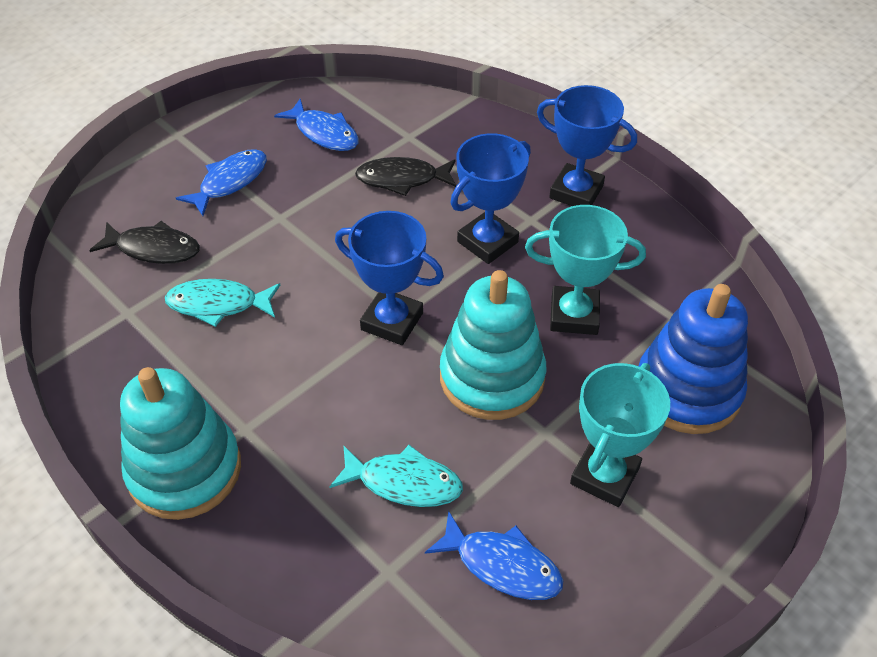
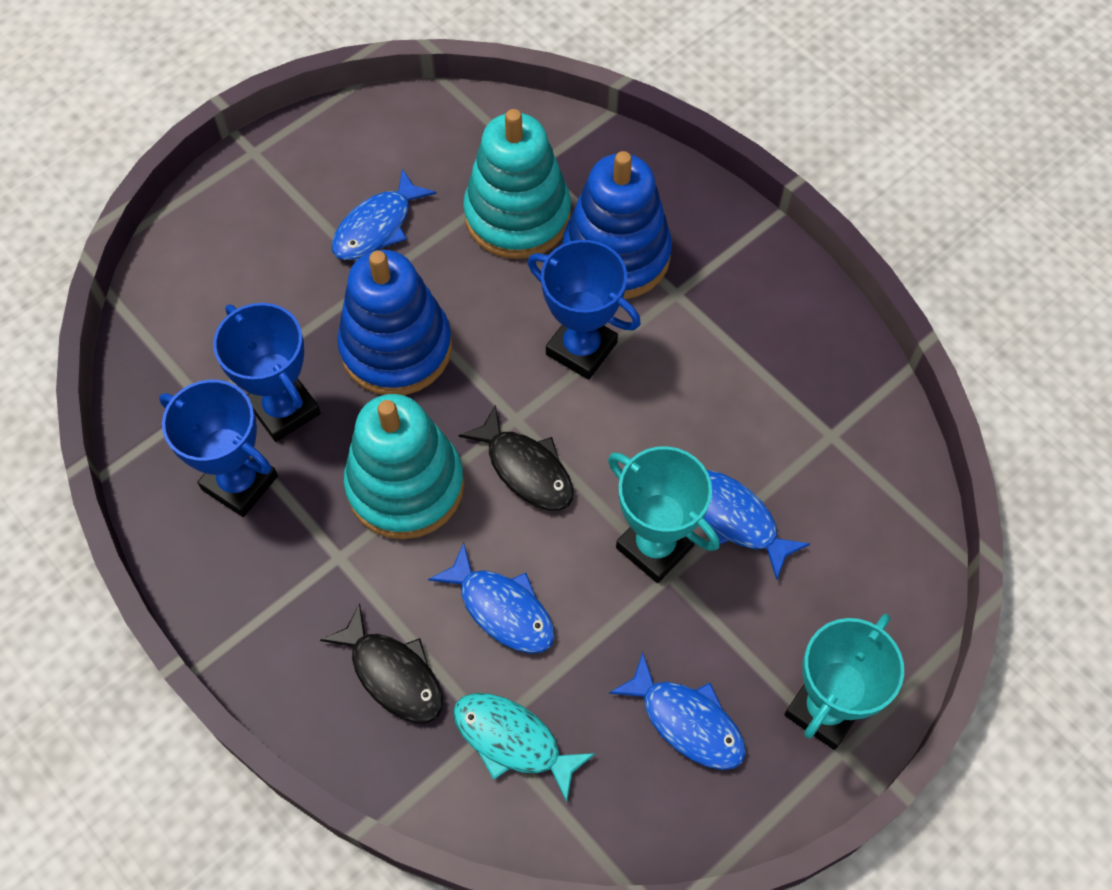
blue fish: 3 -> 4
blue stacking toy: 1 -> 2
turquoise fish: 2 -> 1

